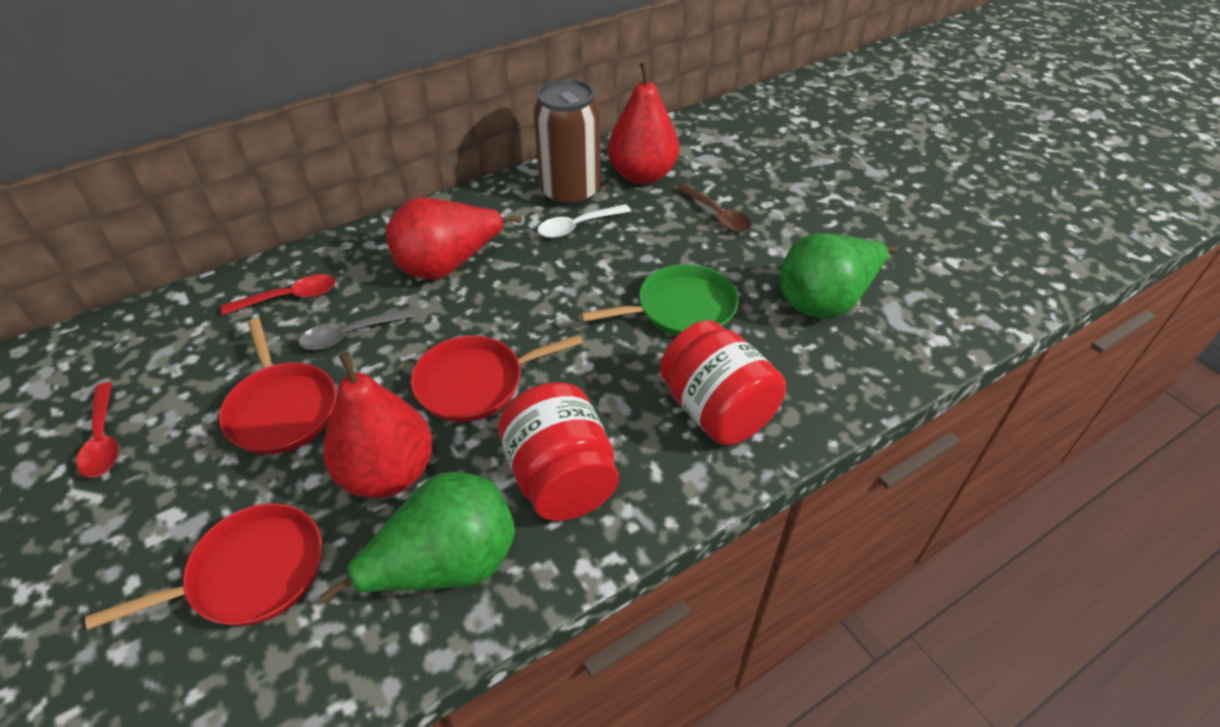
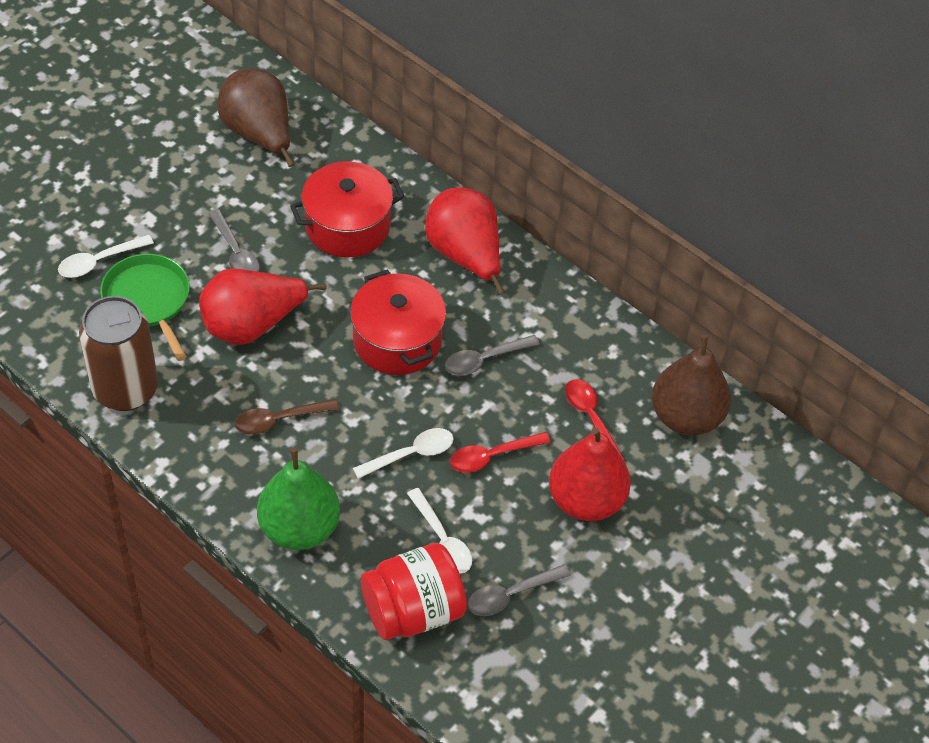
brown pear: 0 -> 2
green pear: 2 -> 1
grey spoon: 1 -> 3
red jar: 2 -> 1
red pan: 3 -> 0
red pot: 0 -> 2
white spoon: 1 -> 3

